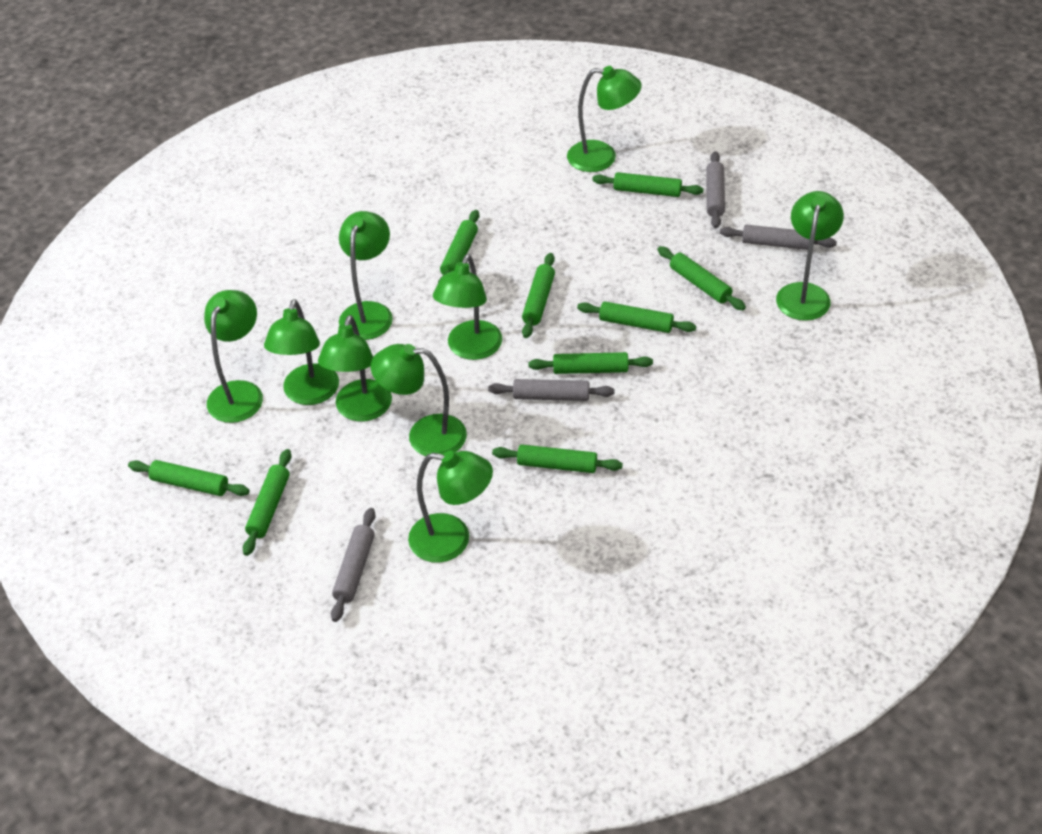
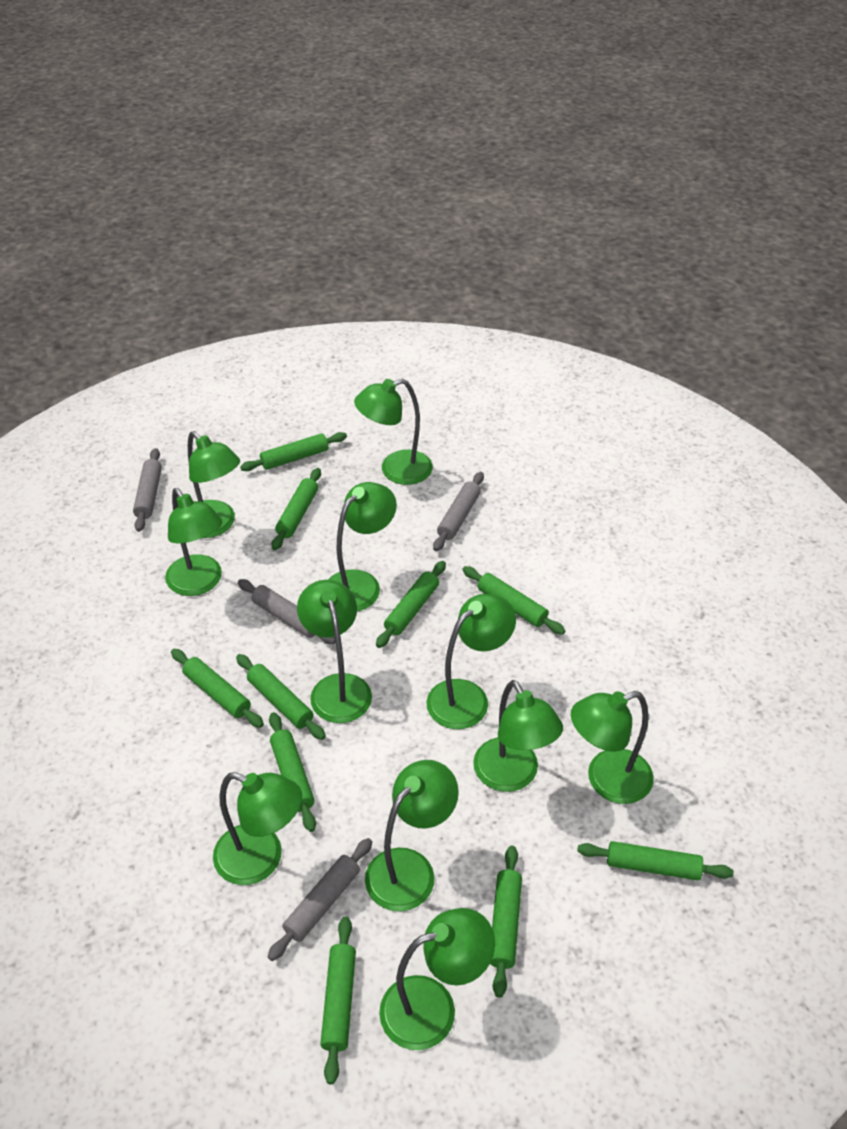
green lamp: 9 -> 11
green rolling pin: 9 -> 10

